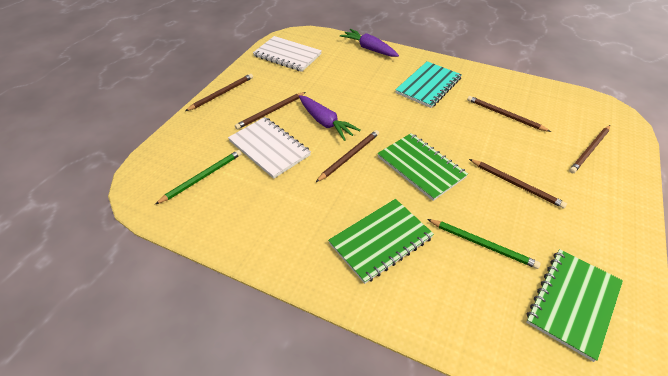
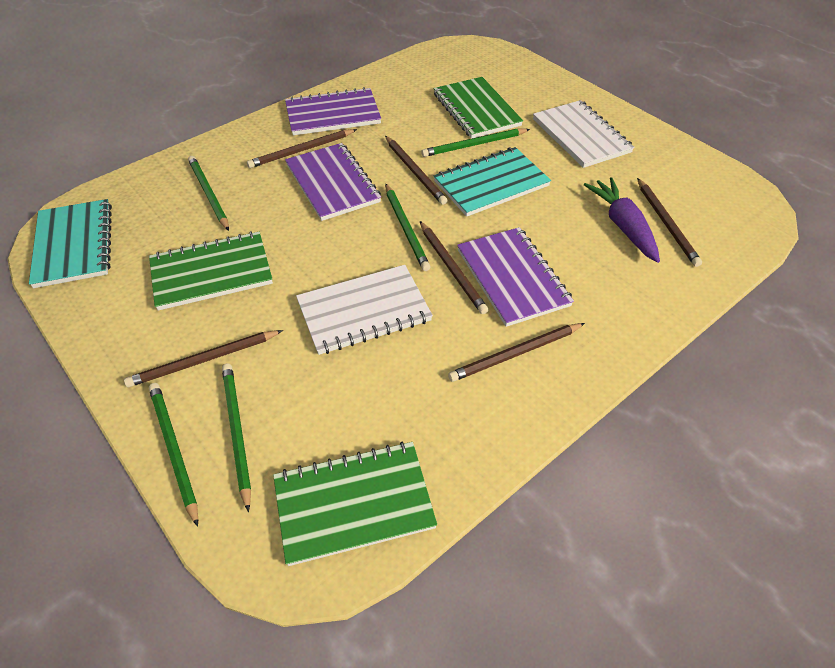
green pencil: 2 -> 5
purple carrot: 2 -> 1
purple notebook: 0 -> 3
turquoise notebook: 1 -> 2

